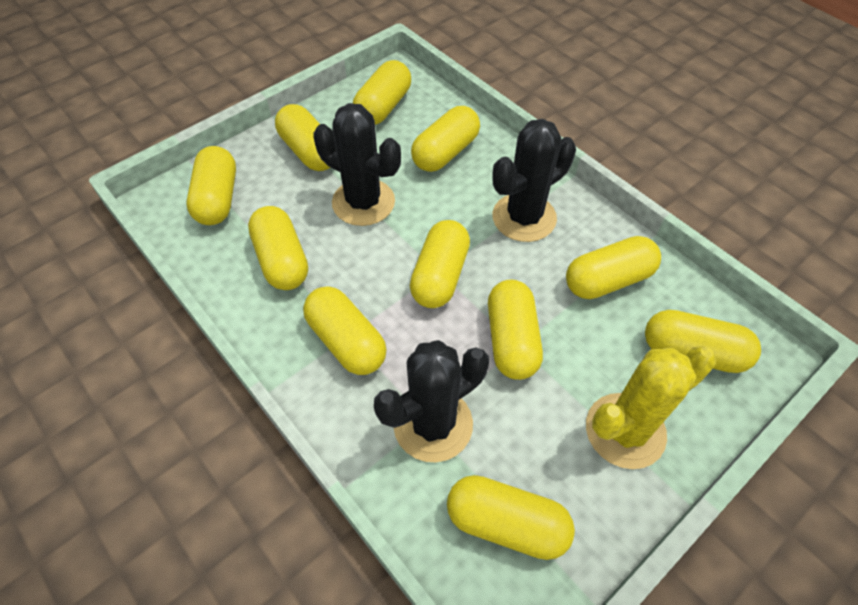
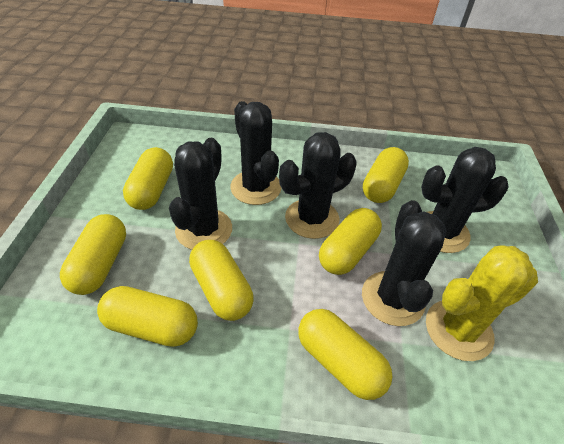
black cactus: 3 -> 5
yellow capsule: 11 -> 7

